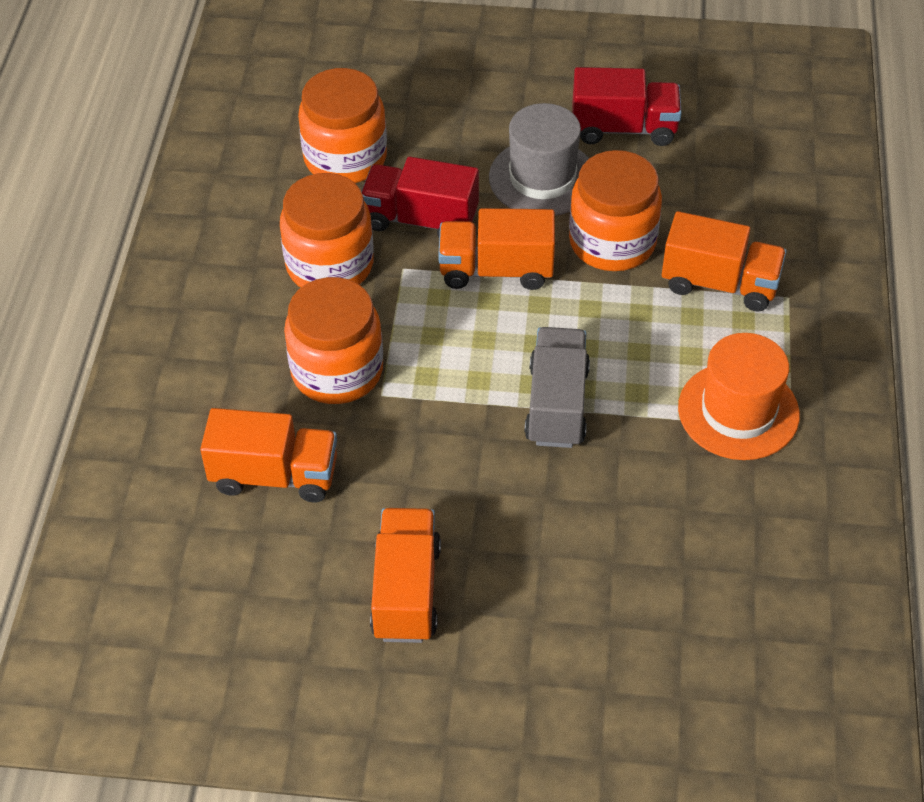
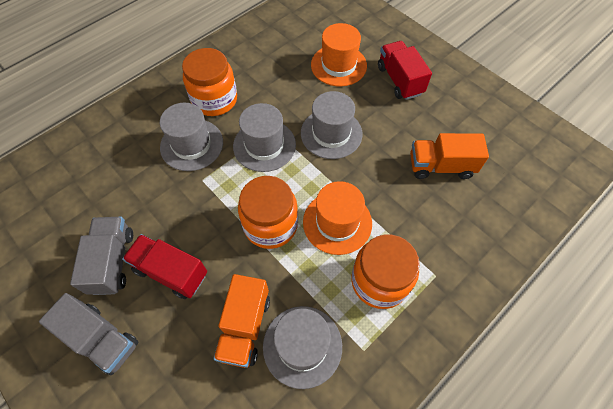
grey hat: 1 -> 4
grey truck: 1 -> 2
orange hat: 1 -> 2
orange jar: 4 -> 3
orange truck: 4 -> 2

